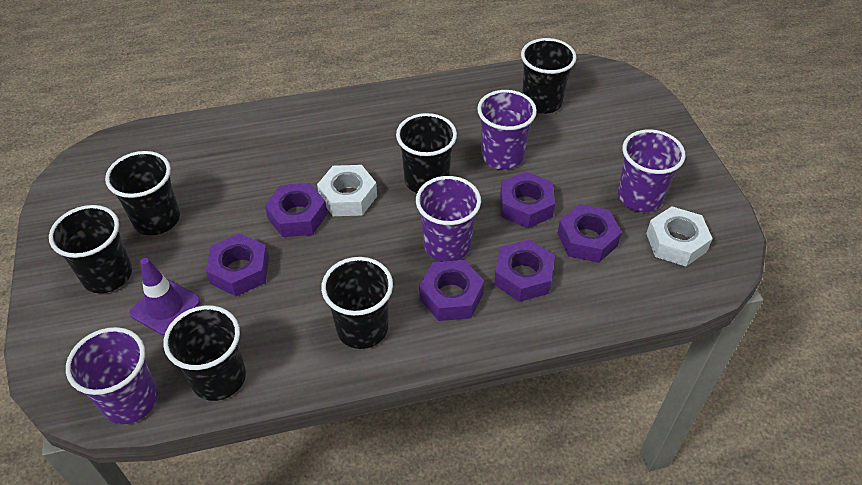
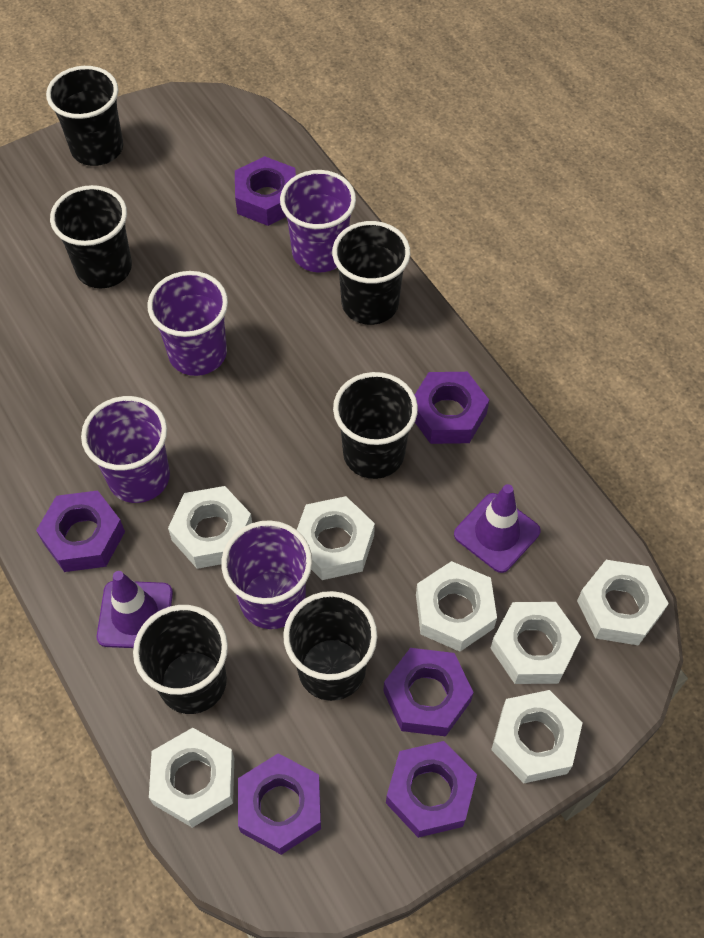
purple traffic cone: 1 -> 2
white nut: 2 -> 7

